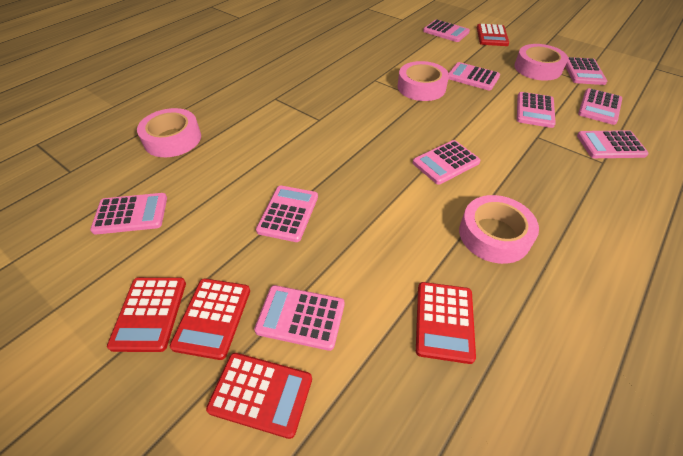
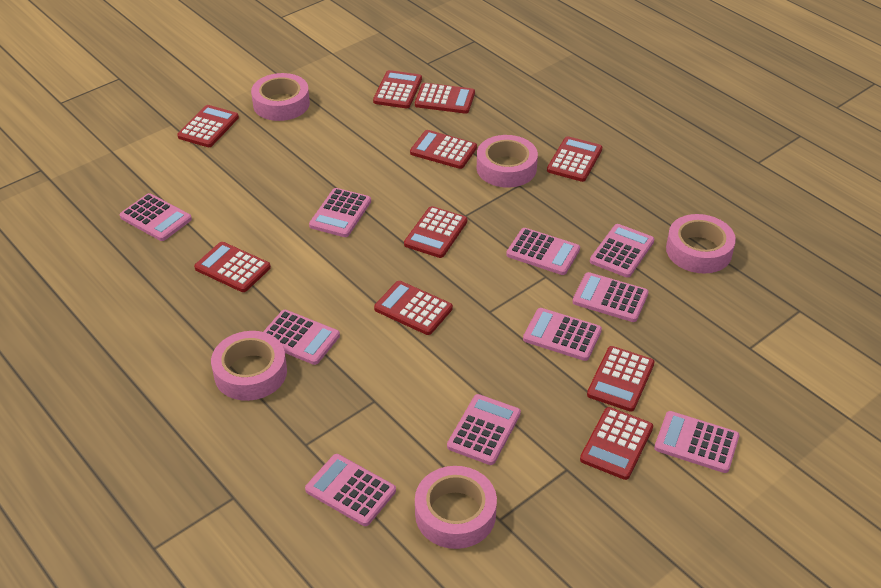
pink tape: 4 -> 5
red calculator: 5 -> 10

